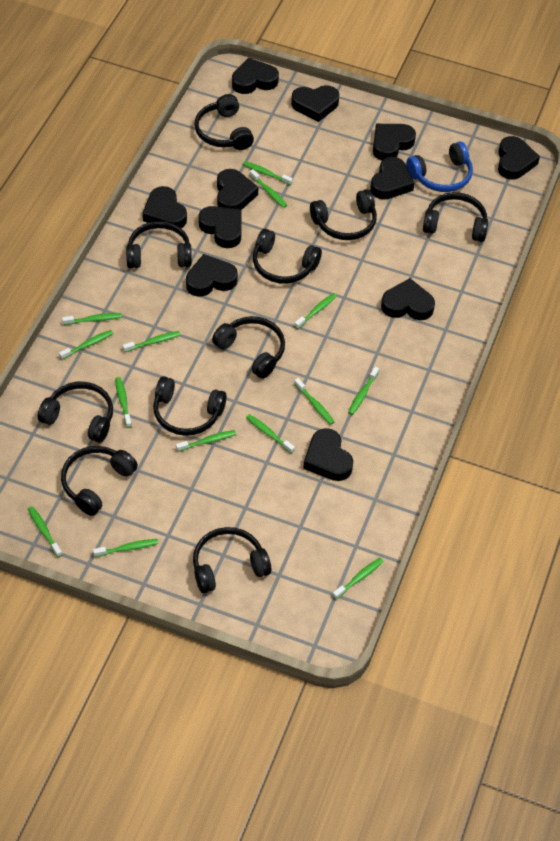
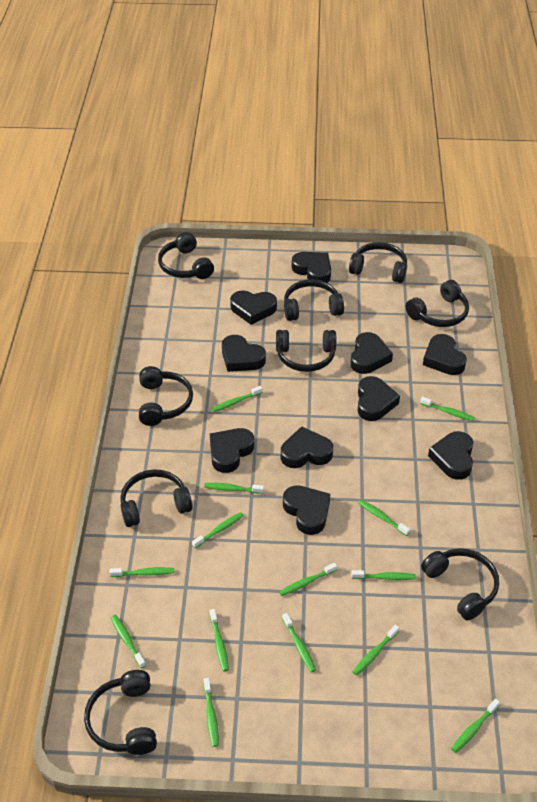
black headphones: 10 -> 9
black heart: 11 -> 10
blue headphones: 1 -> 0

